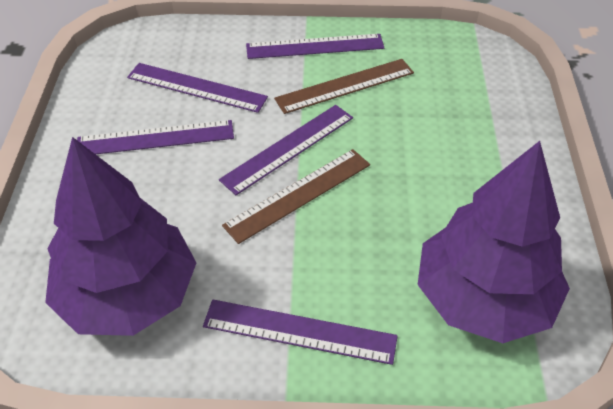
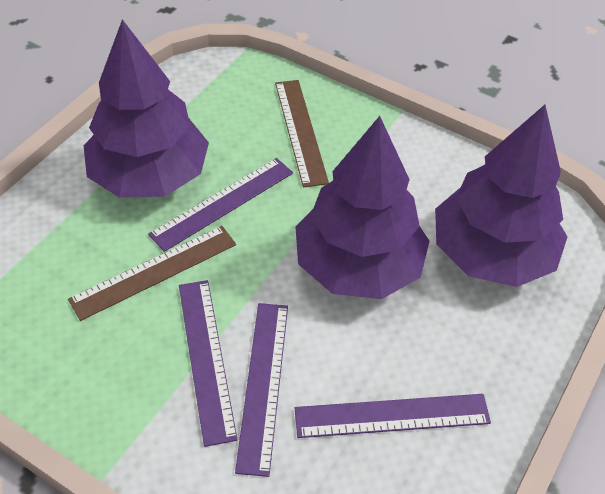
purple ruler: 5 -> 4
purple tree: 2 -> 3

